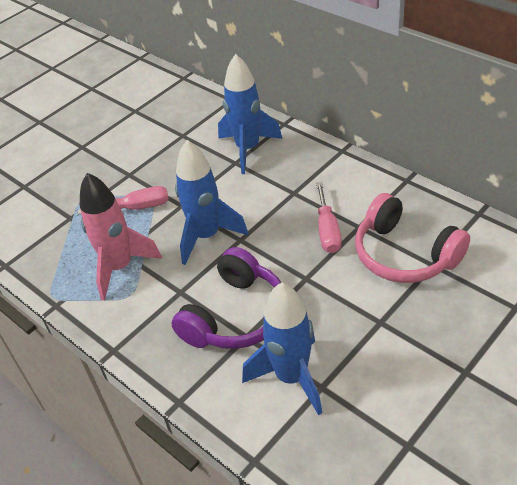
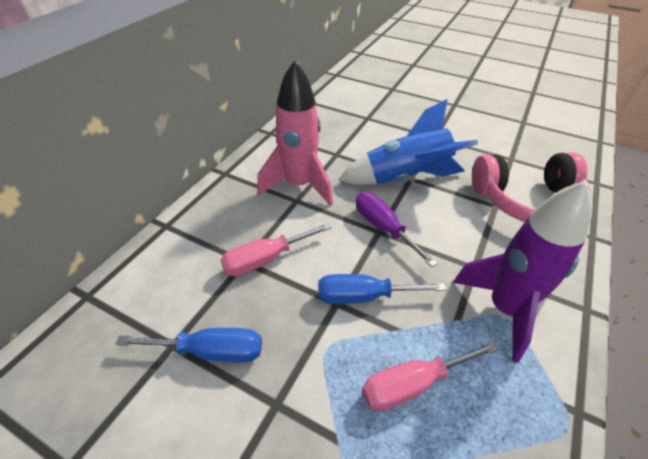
blue rocket: 3 -> 1
blue screwdriver: 0 -> 2
purple headphones: 1 -> 0
purple rocket: 0 -> 1
purple screwdriver: 0 -> 1

